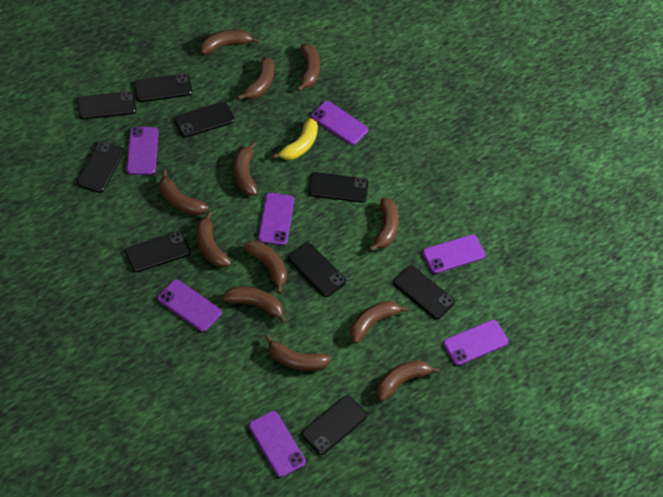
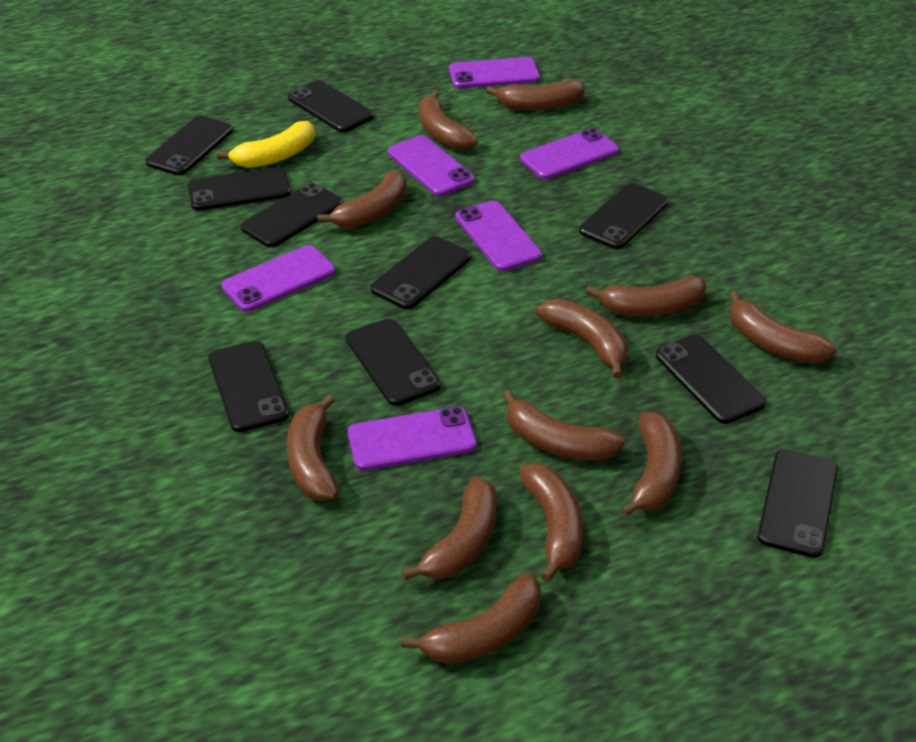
black phone: 9 -> 10
purple phone: 7 -> 6

